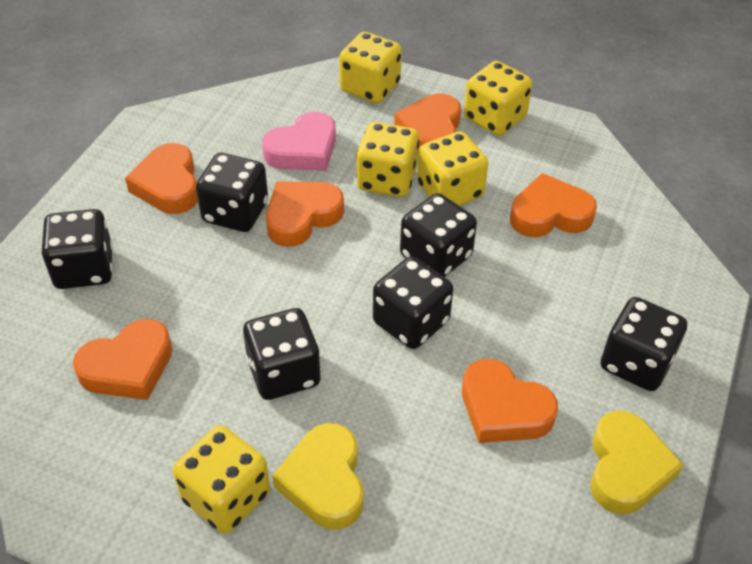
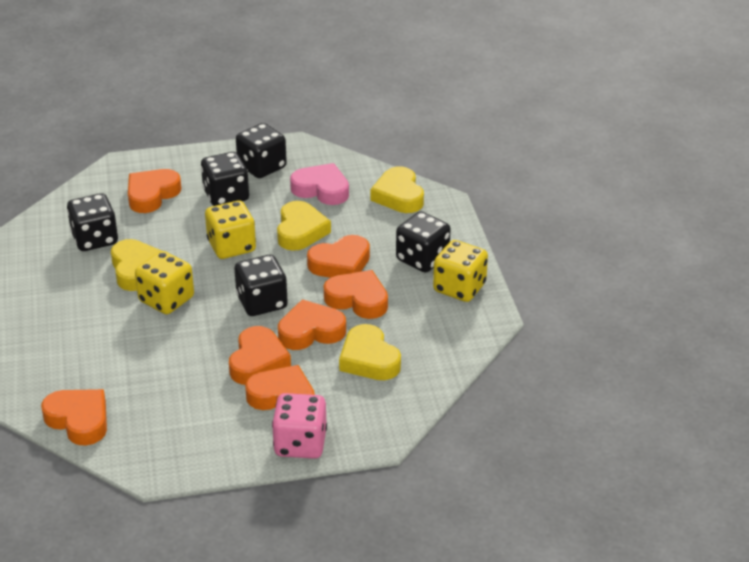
black dice: 6 -> 5
orange heart: 6 -> 7
pink dice: 0 -> 1
yellow dice: 5 -> 3
yellow heart: 2 -> 4

